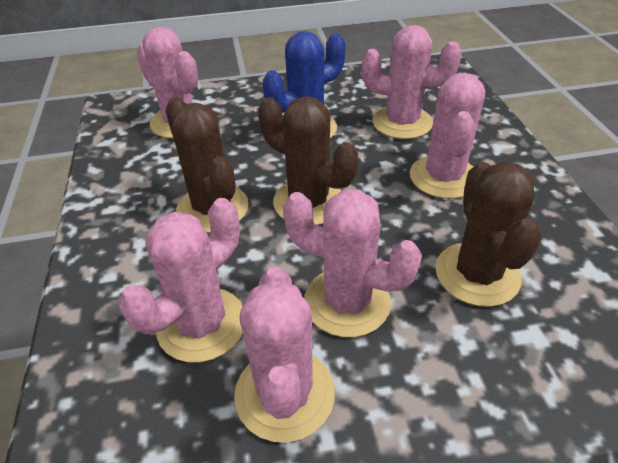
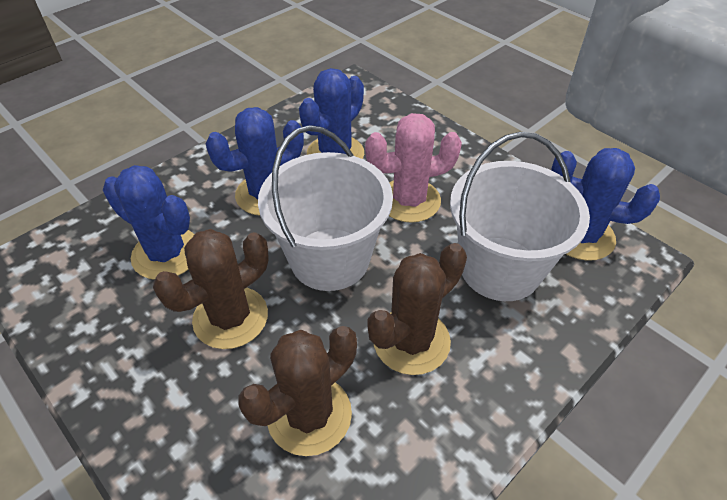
blue cactus: 1 -> 4
pink cactus: 6 -> 1
white bucket: 0 -> 2

